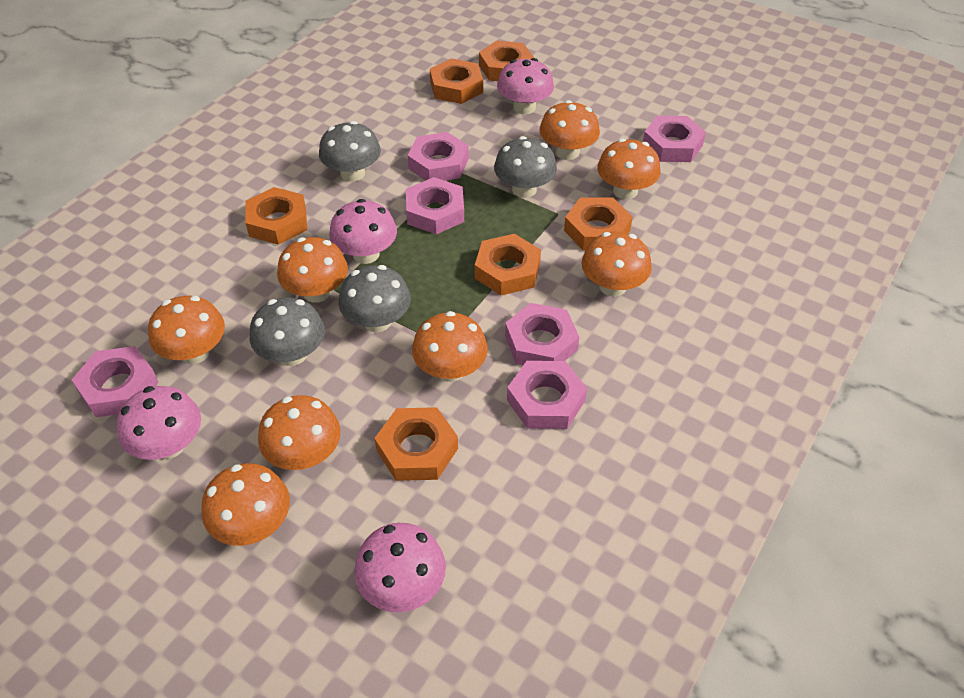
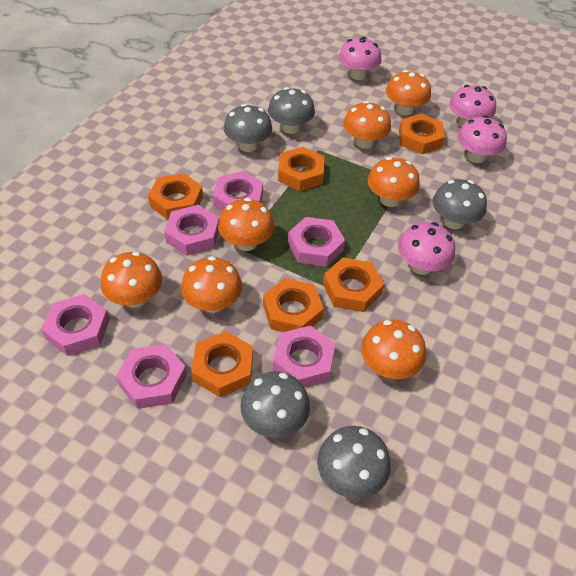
grey mushroom: 4 -> 5
orange mushroom: 8 -> 7

